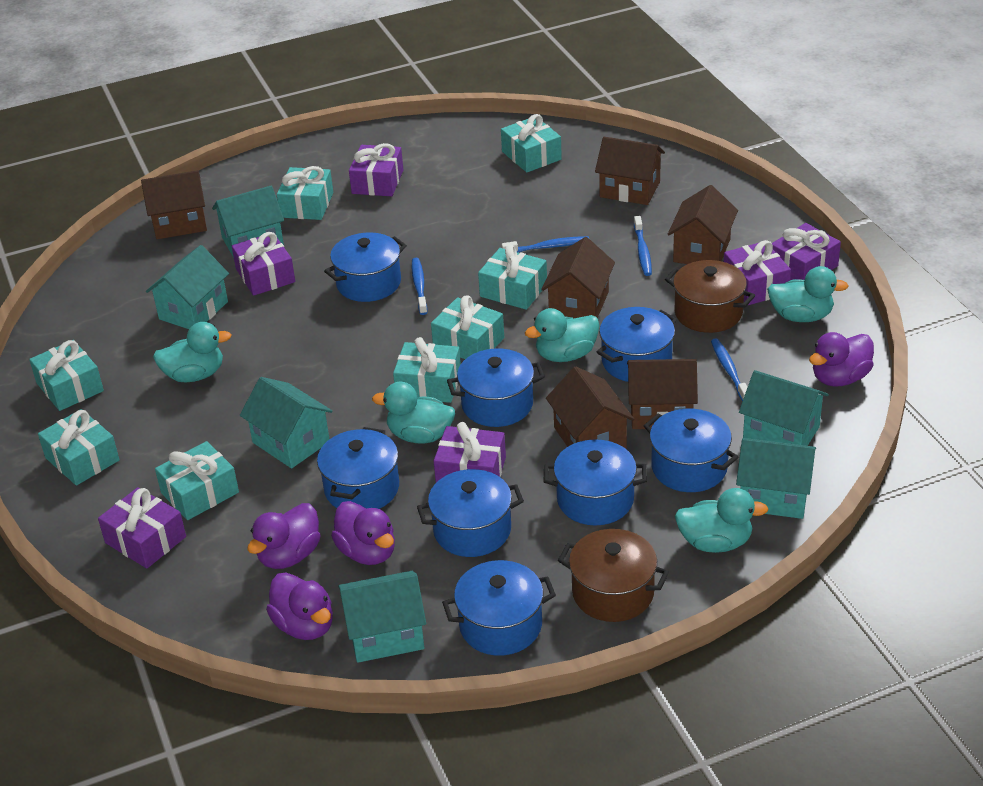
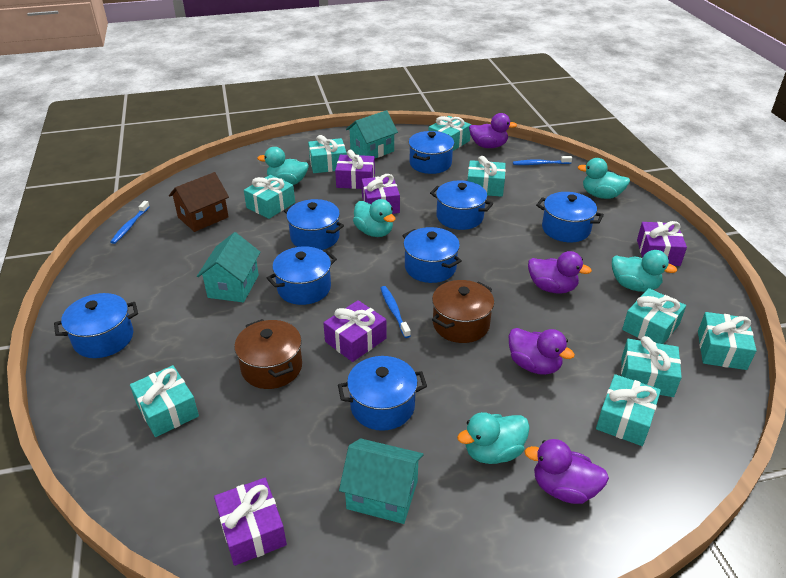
blue toothbrush: 4 -> 3
brown house: 6 -> 1
purple gift: 6 -> 5
turquoise gift: 8 -> 9
turquoise house: 6 -> 3

